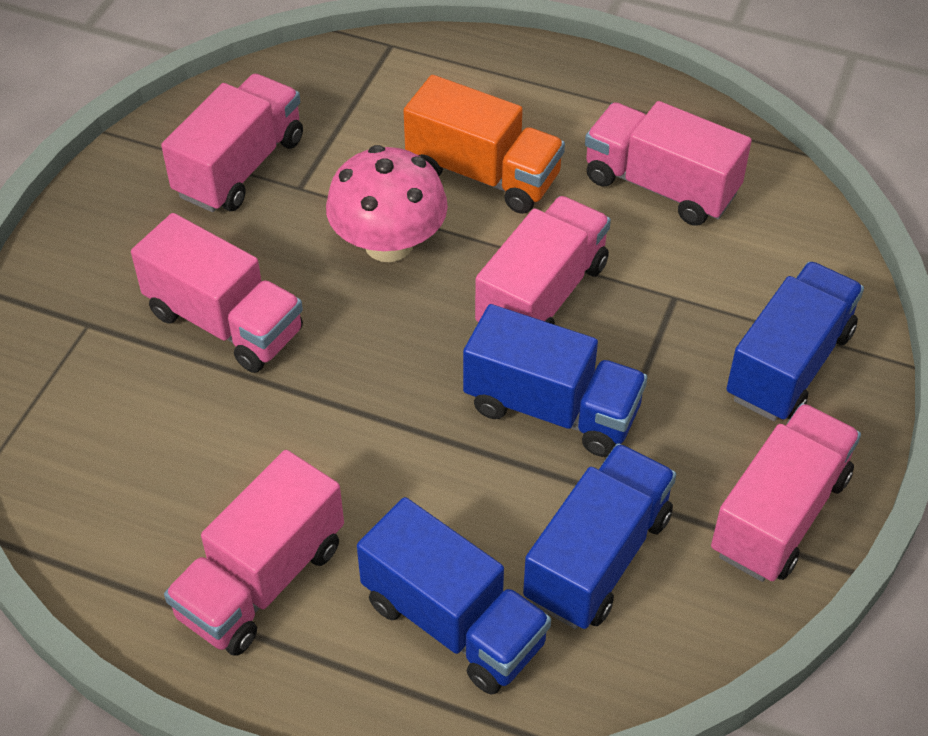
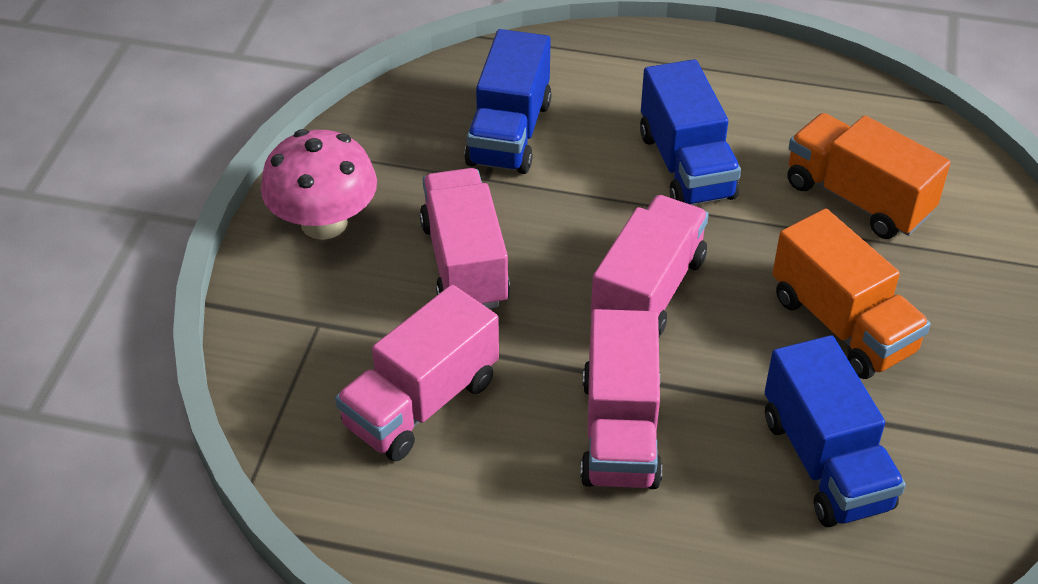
blue truck: 4 -> 3
orange truck: 1 -> 2
pink truck: 6 -> 4

